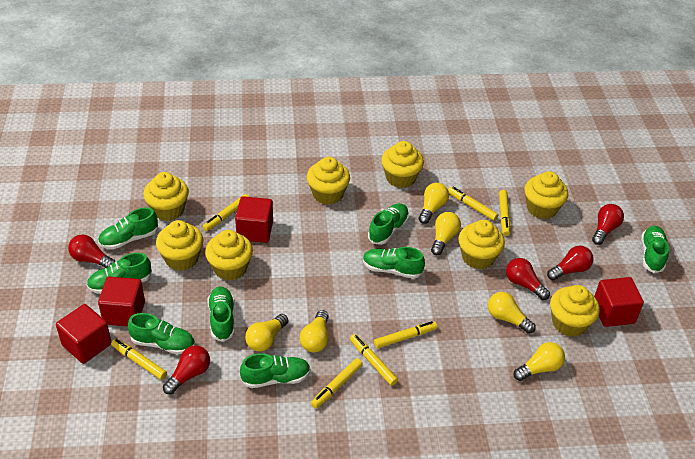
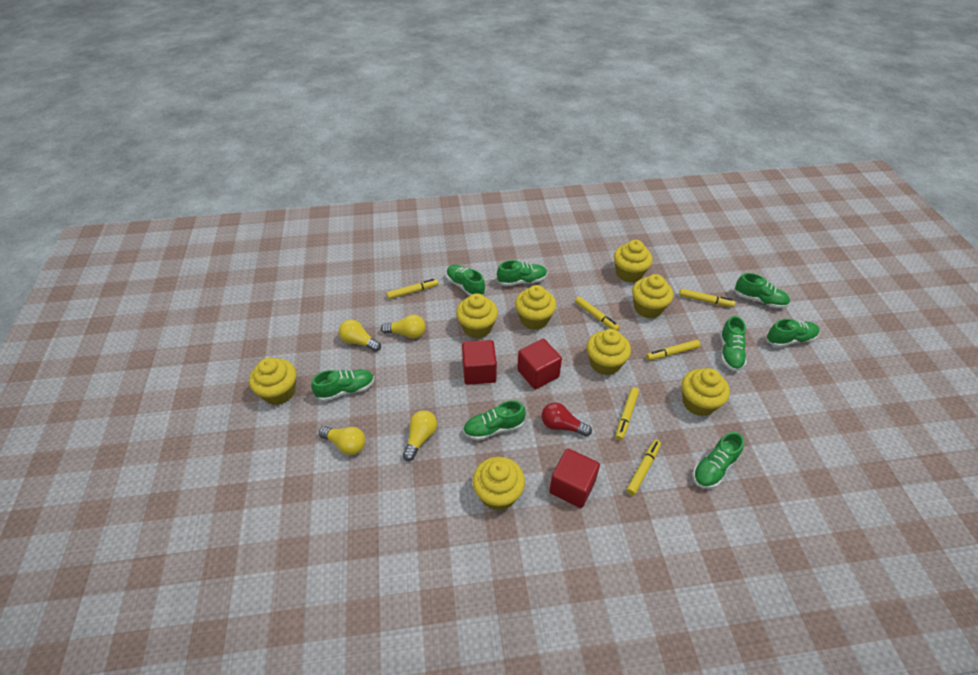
red cube: 4 -> 3
red light bulb: 5 -> 1
yellow light bulb: 6 -> 4
yellow marker: 7 -> 6

